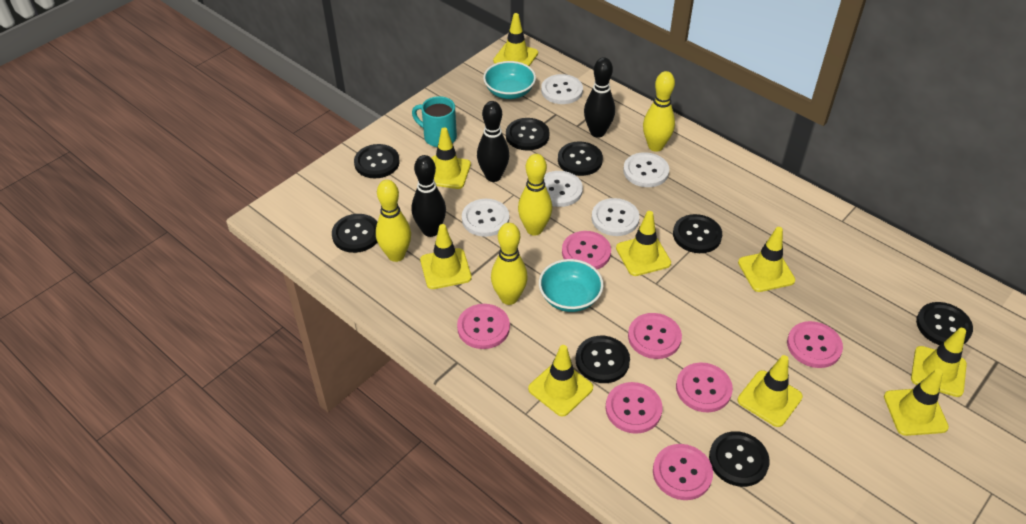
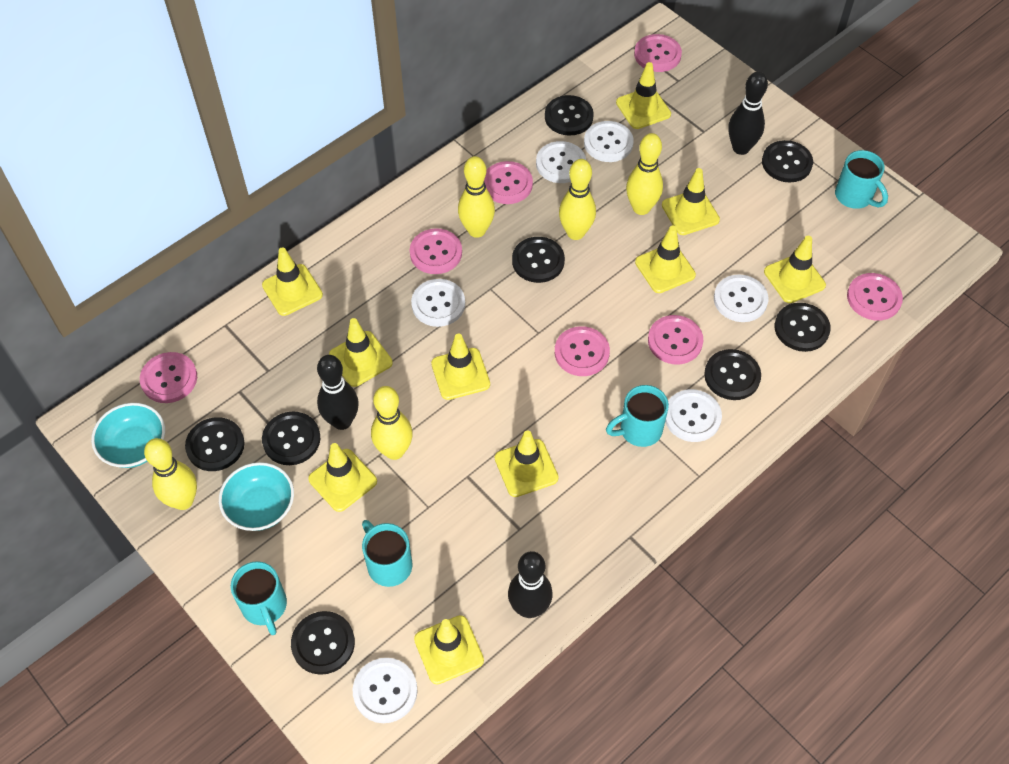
turquoise mug: 1 -> 4
white button: 5 -> 6
yellow bowling pin: 4 -> 5
yellow traffic cone: 9 -> 10

